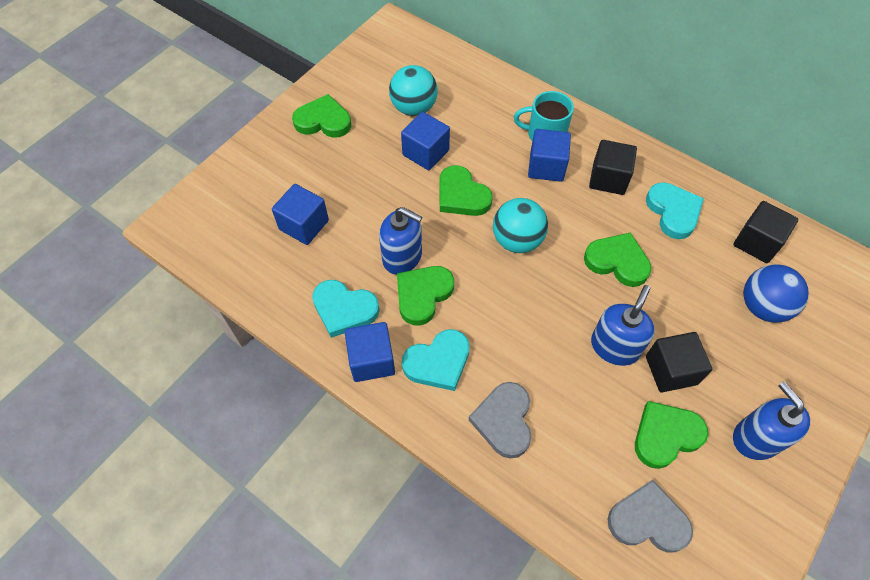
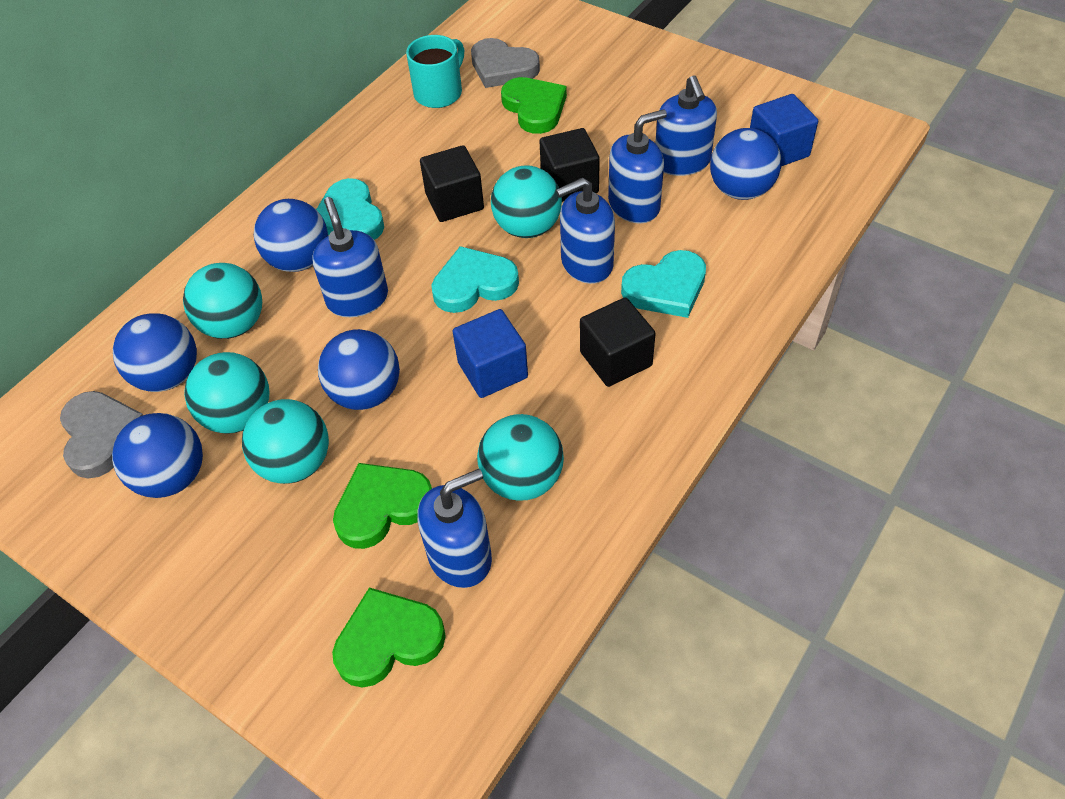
blue ball: 1 -> 5
blue cube: 4 -> 2
blue soap dispenser: 3 -> 5
green heart: 5 -> 3
turquoise ball: 2 -> 5

